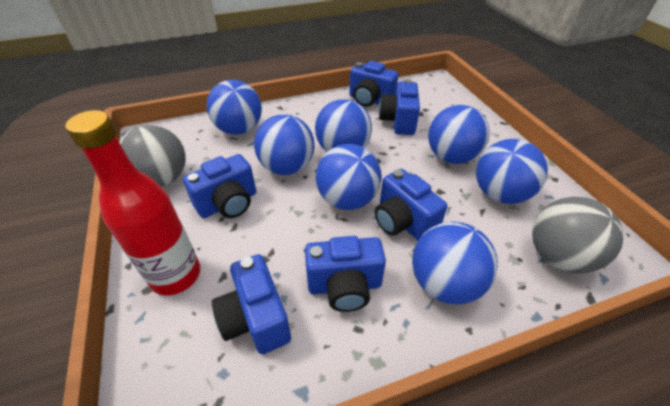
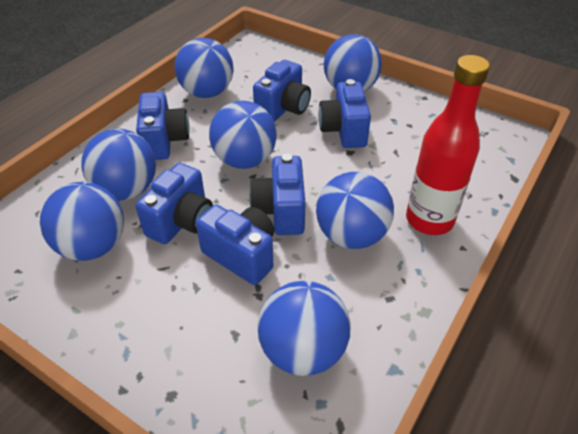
grey ball: 2 -> 0

